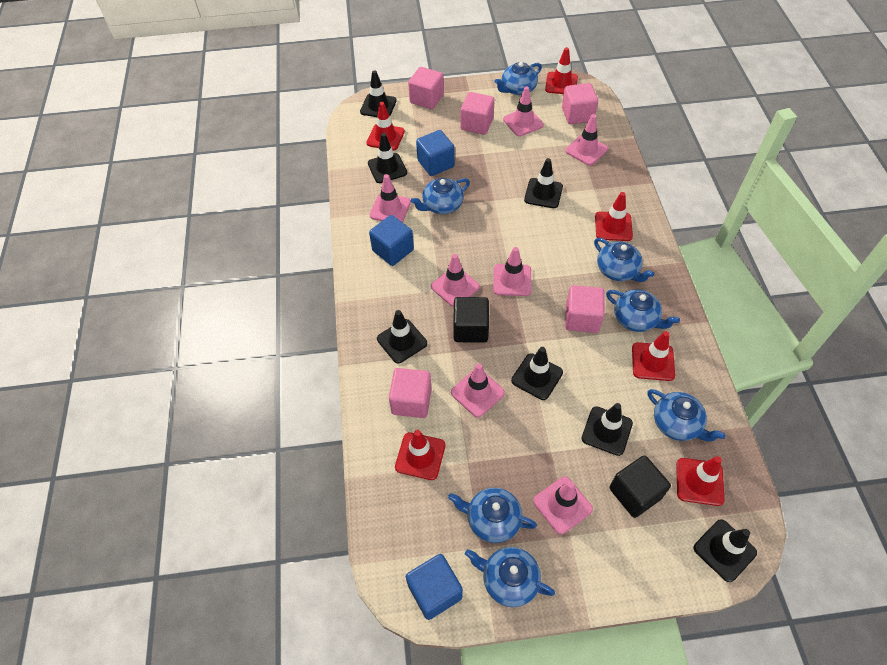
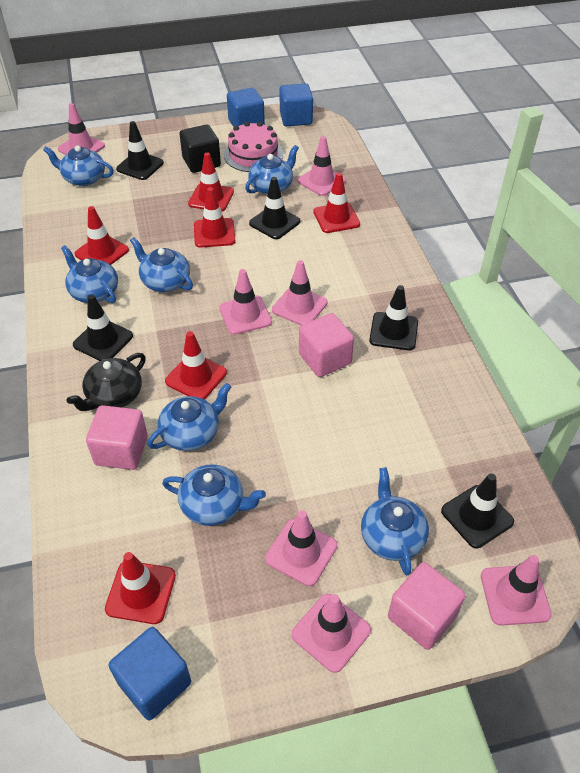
black cube: 2 -> 1
black teapot: 0 -> 1
black traffic cone: 7 -> 5
pink cake: 0 -> 1
pink cube: 5 -> 3

